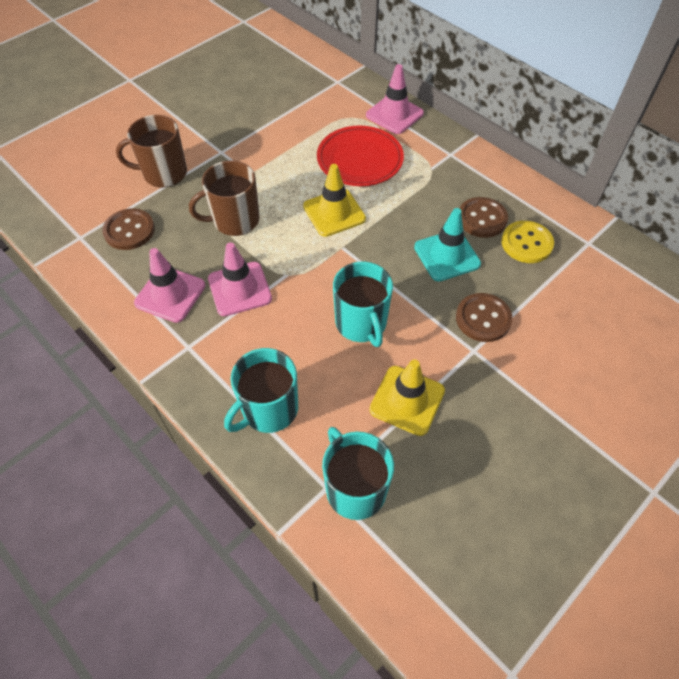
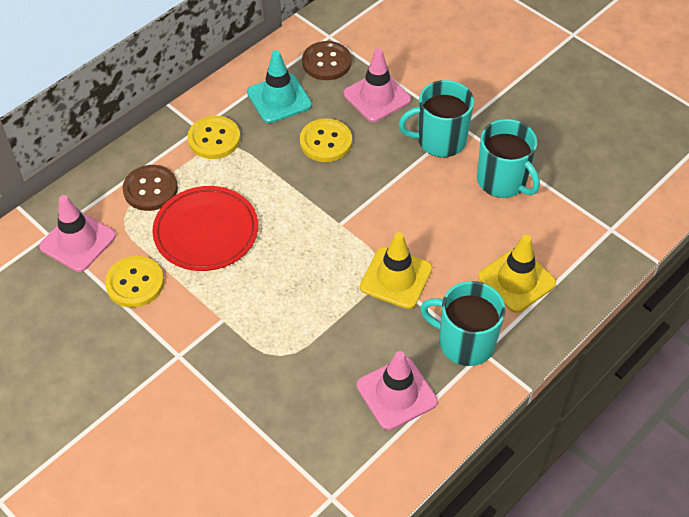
brown button: 3 -> 2
brown mug: 2 -> 0
yellow button: 1 -> 3

